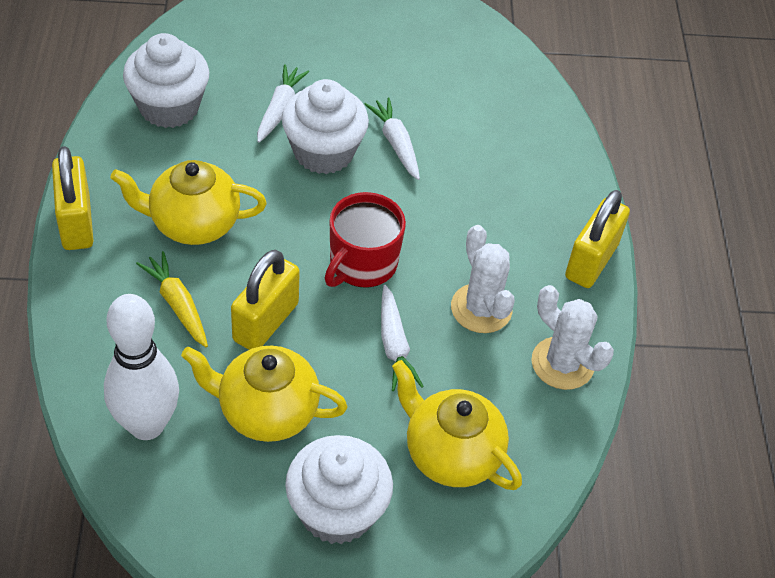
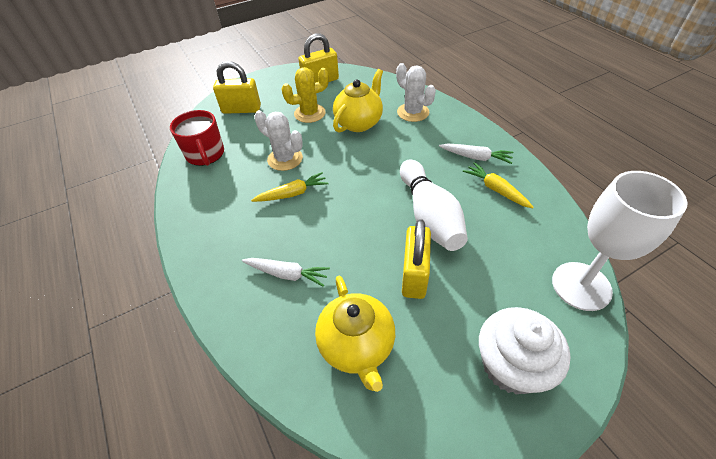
white carrot: 3 -> 2
white cupcake: 3 -> 1
white goblet: 0 -> 1
yellow cactus: 0 -> 1
yellow carrot: 1 -> 2
yellow teapot: 3 -> 2

